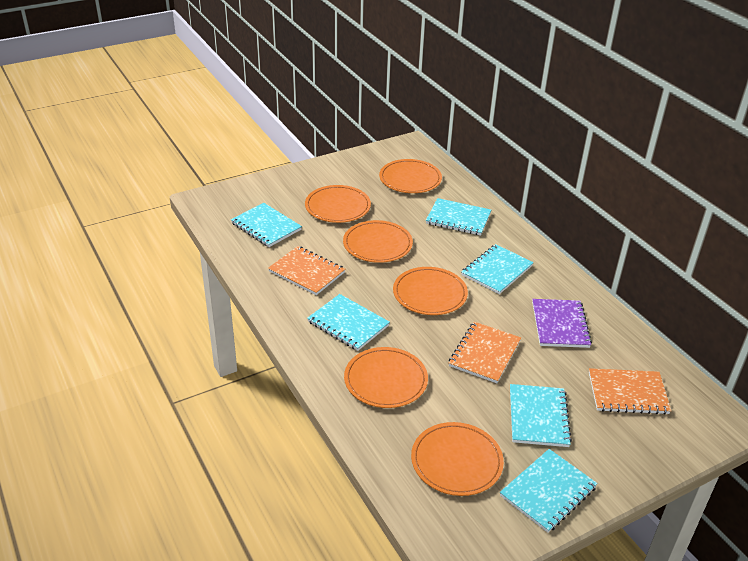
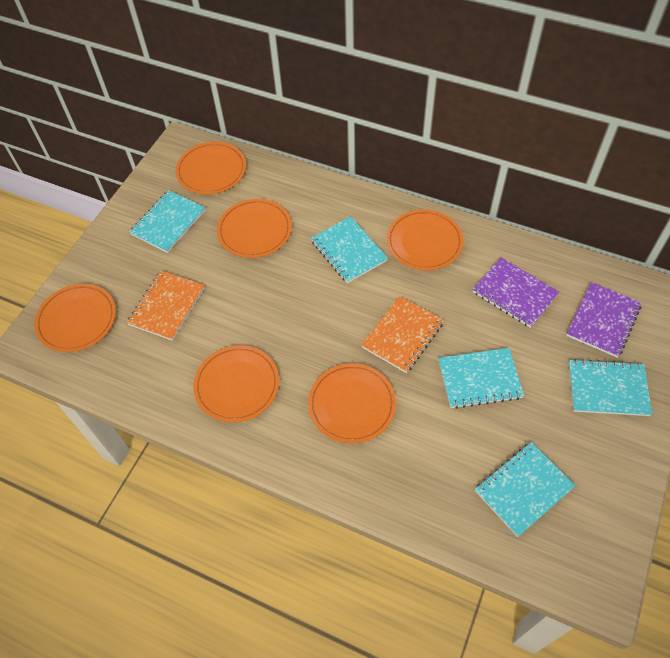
orange notebook: 3 -> 2
purple notebook: 1 -> 2
turquoise notebook: 6 -> 5

